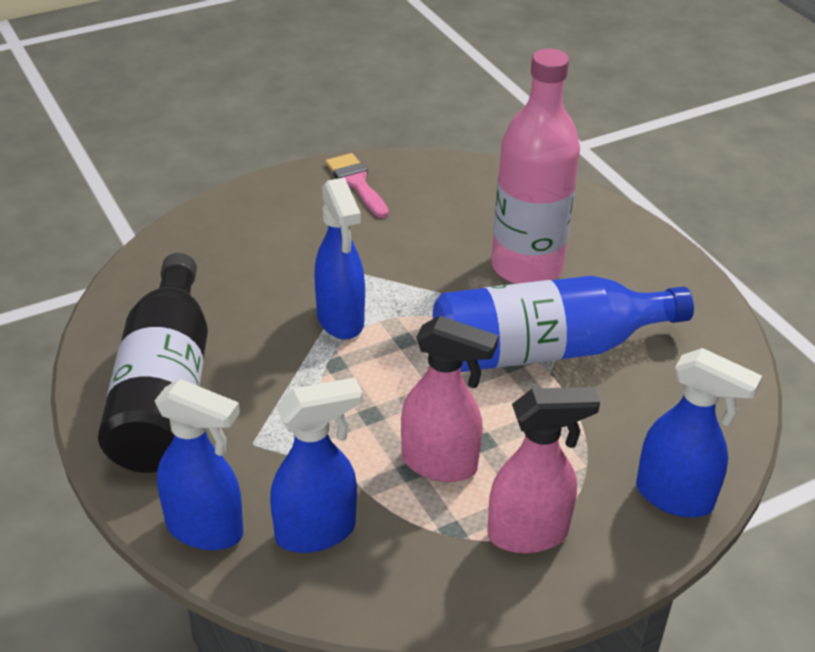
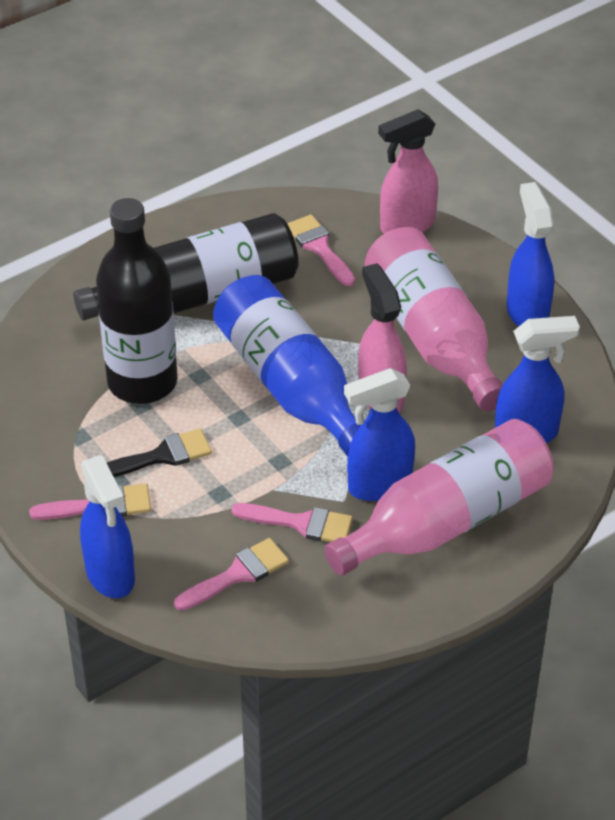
black bottle: 1 -> 2
black brush: 0 -> 1
pink bottle: 1 -> 2
pink brush: 1 -> 4

